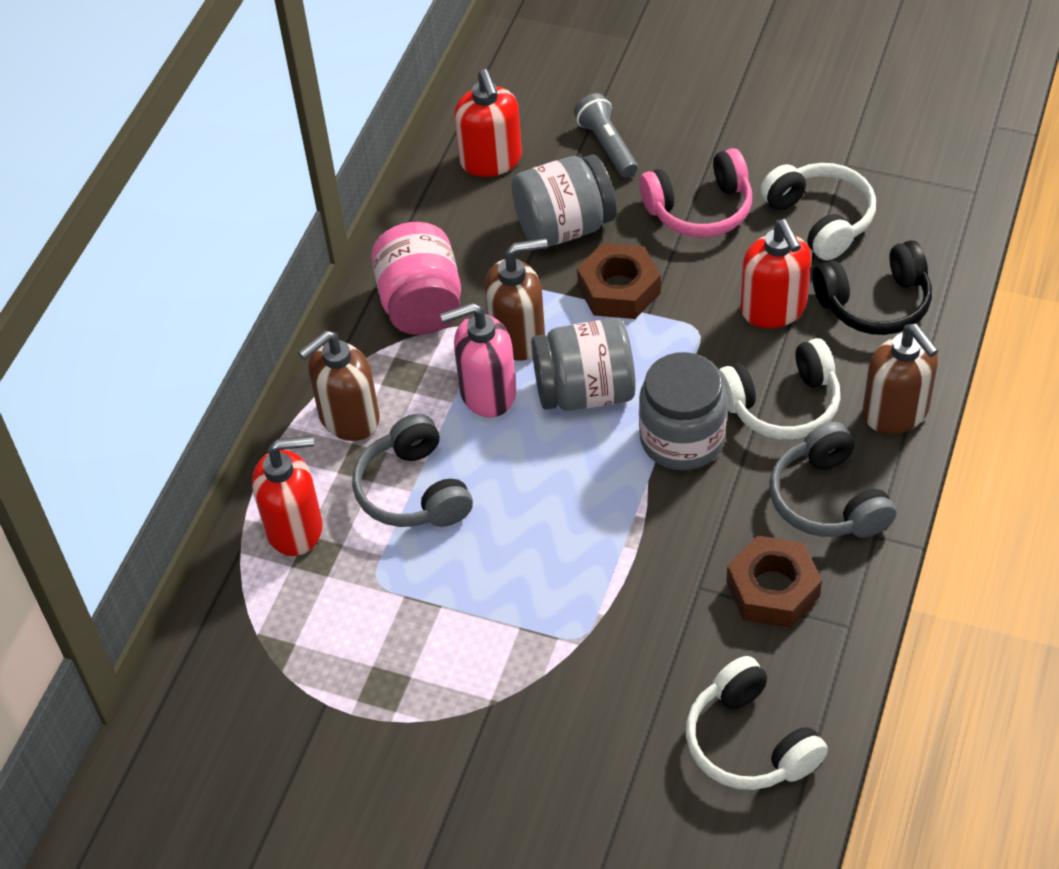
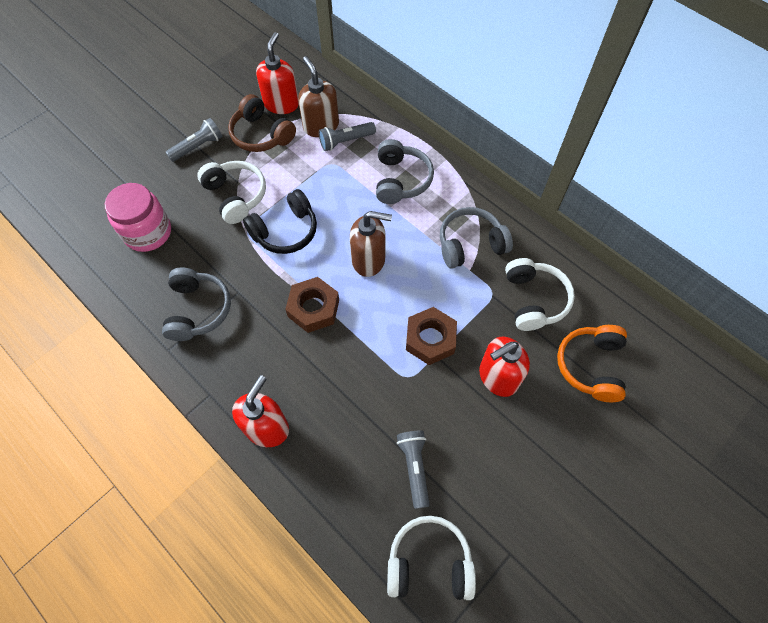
brown headphones: 0 -> 1
brown soap dispenser: 3 -> 2
grey flashlight: 1 -> 3
grey headphones: 2 -> 3
grey jar: 3 -> 0
orange headphones: 0 -> 1
pink headphones: 1 -> 0
pink soap dispenser: 1 -> 0

